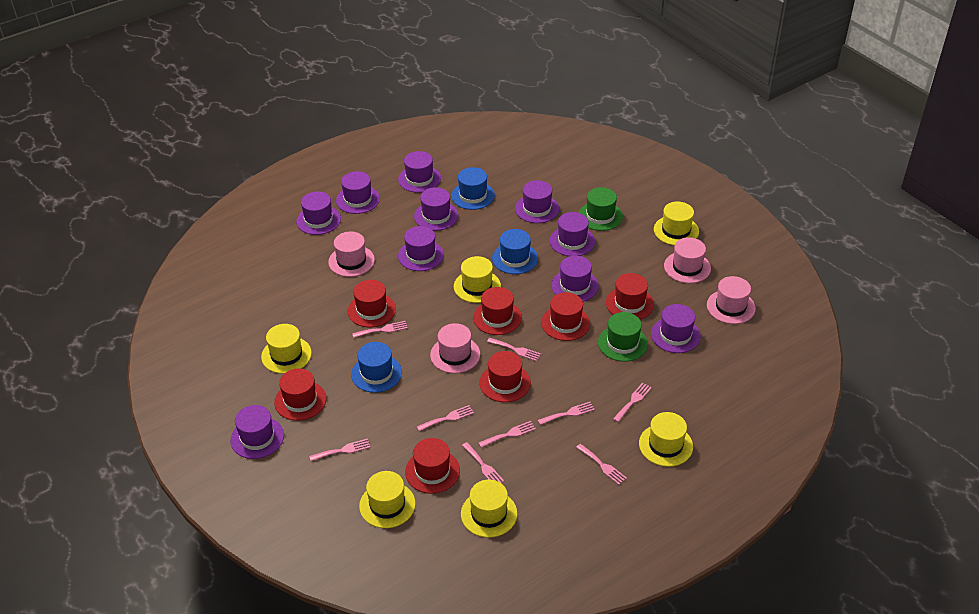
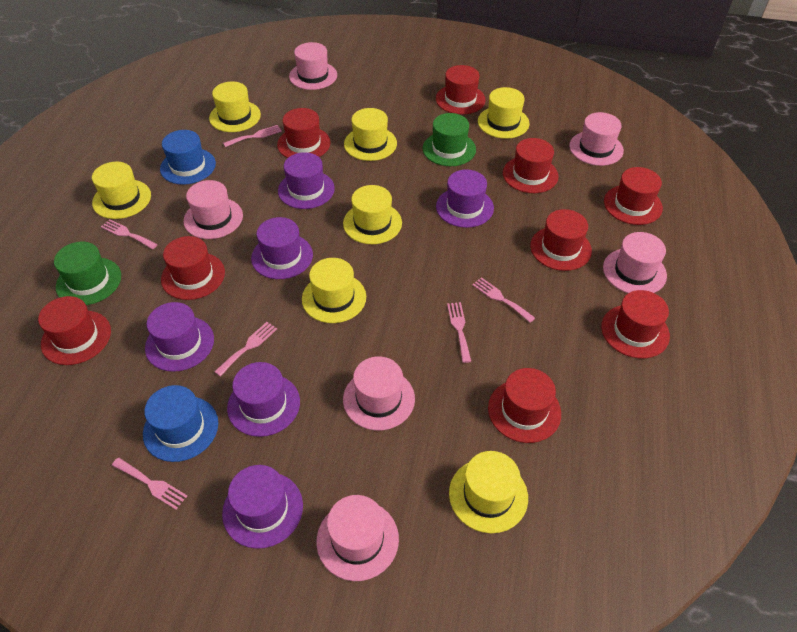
blue hat: 3 -> 2
pink fork: 9 -> 6
pink hat: 4 -> 6
purple hat: 10 -> 6
red hat: 7 -> 9
yellow hat: 6 -> 7

